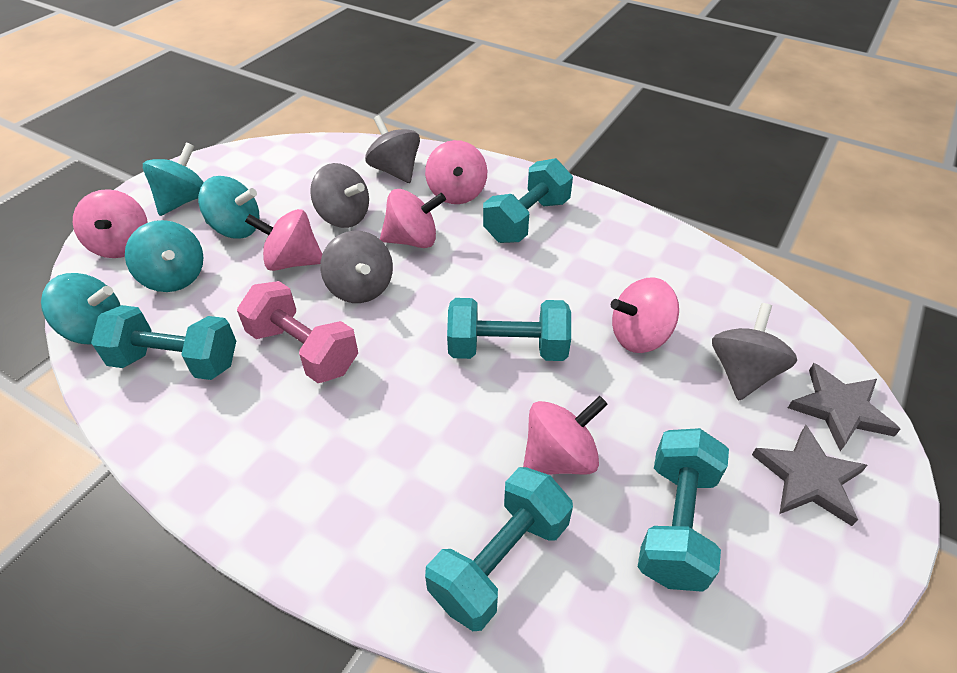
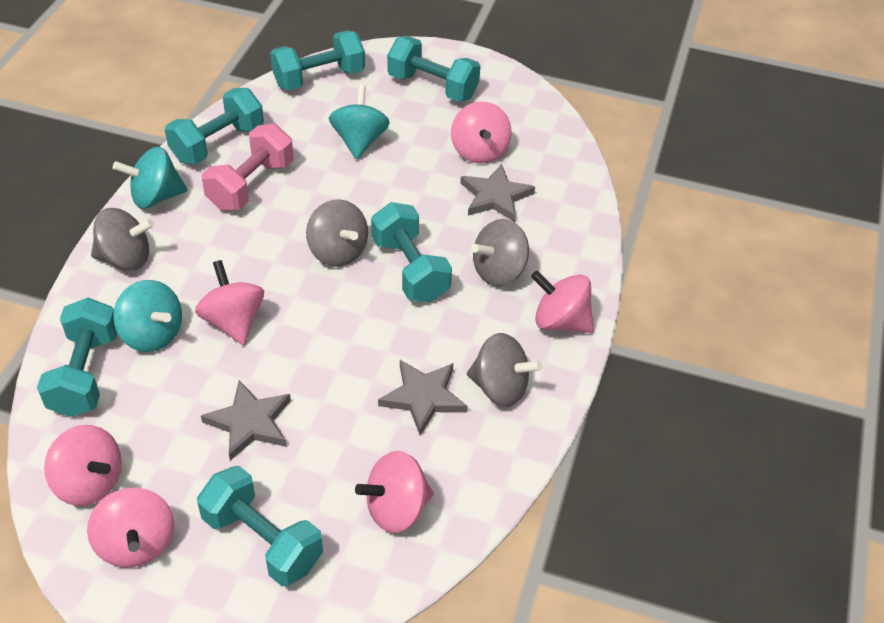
grey star: 2 -> 3
turquoise dumbbell: 5 -> 6
turquoise spinning top: 4 -> 3

